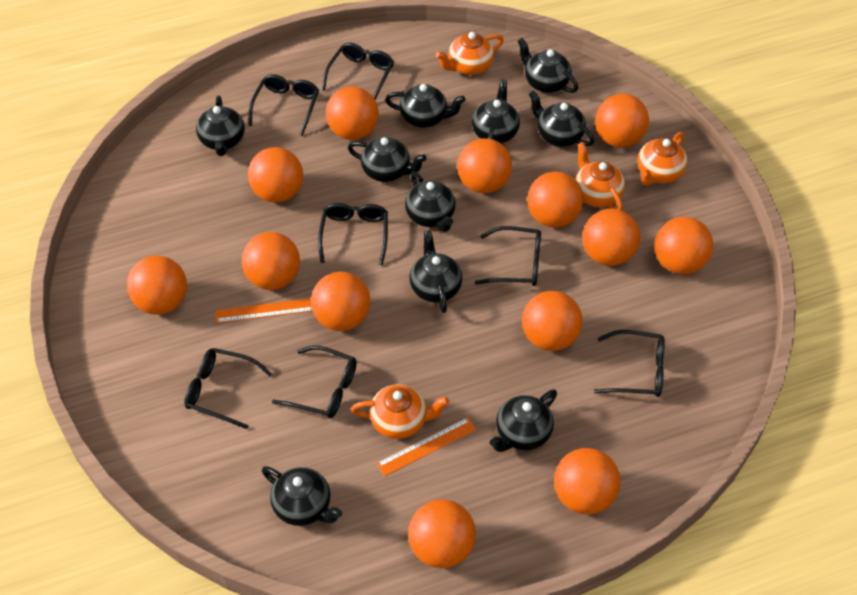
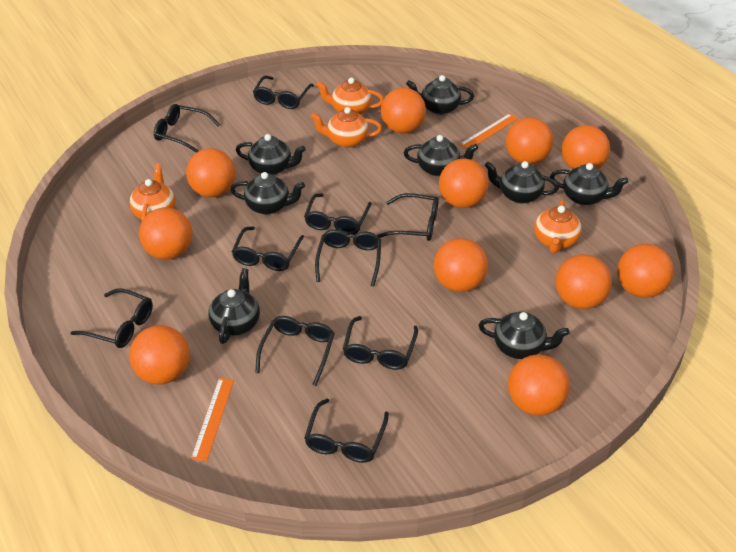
black glasses: 7 -> 10
black teapot: 10 -> 8
orange ball: 13 -> 11

